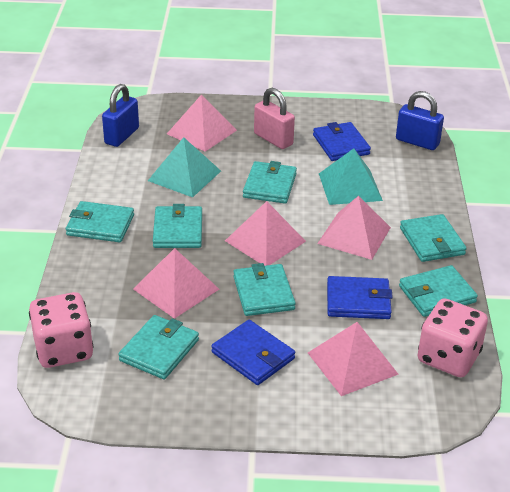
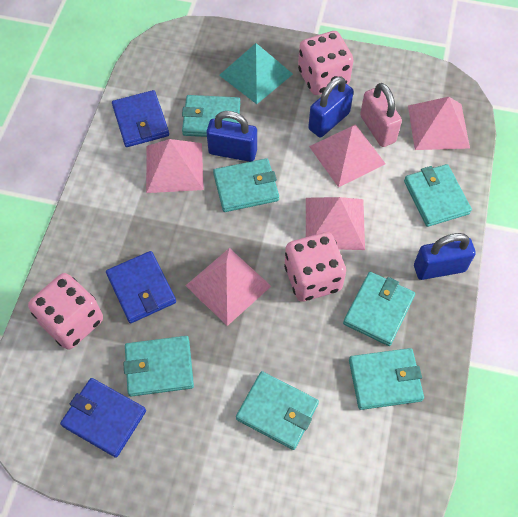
blue padlock: 2 -> 3
pink dice: 2 -> 3
turquoise pyramid: 2 -> 1

